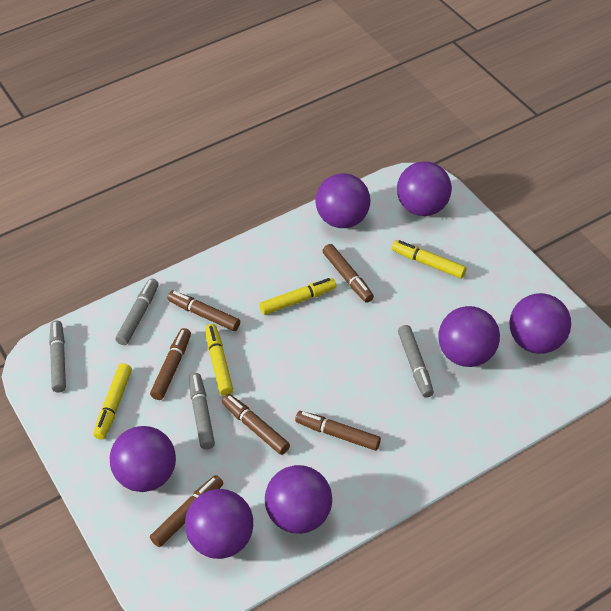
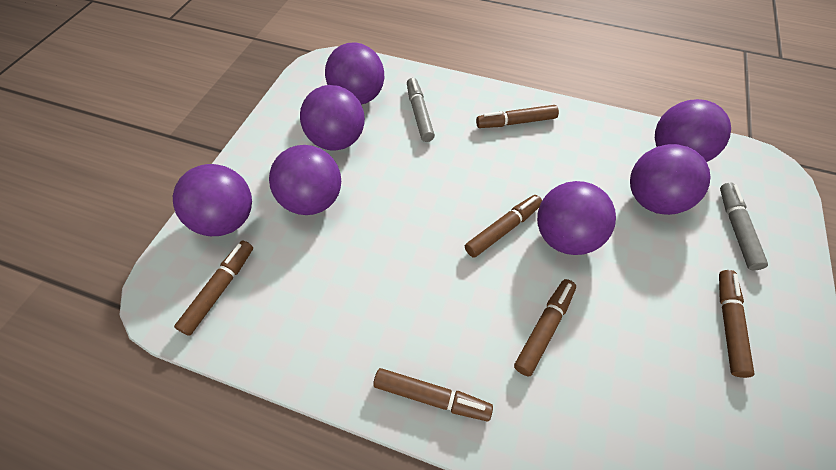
grey marker: 4 -> 2
yellow marker: 4 -> 0

